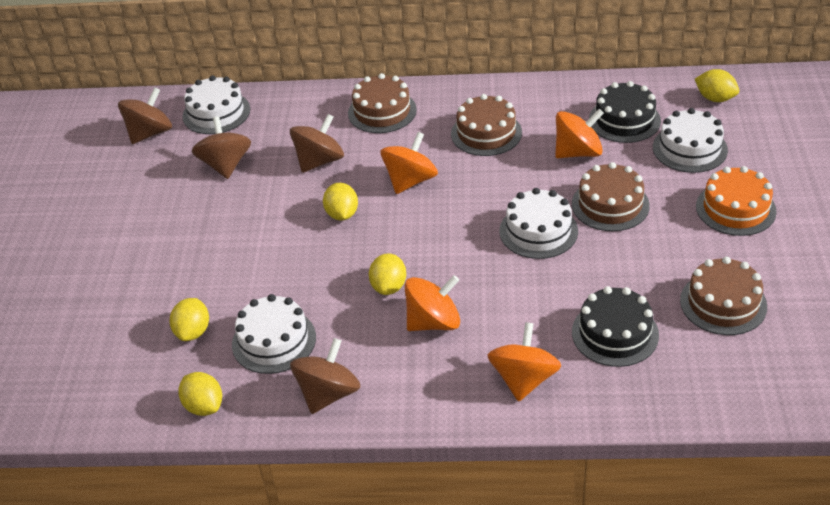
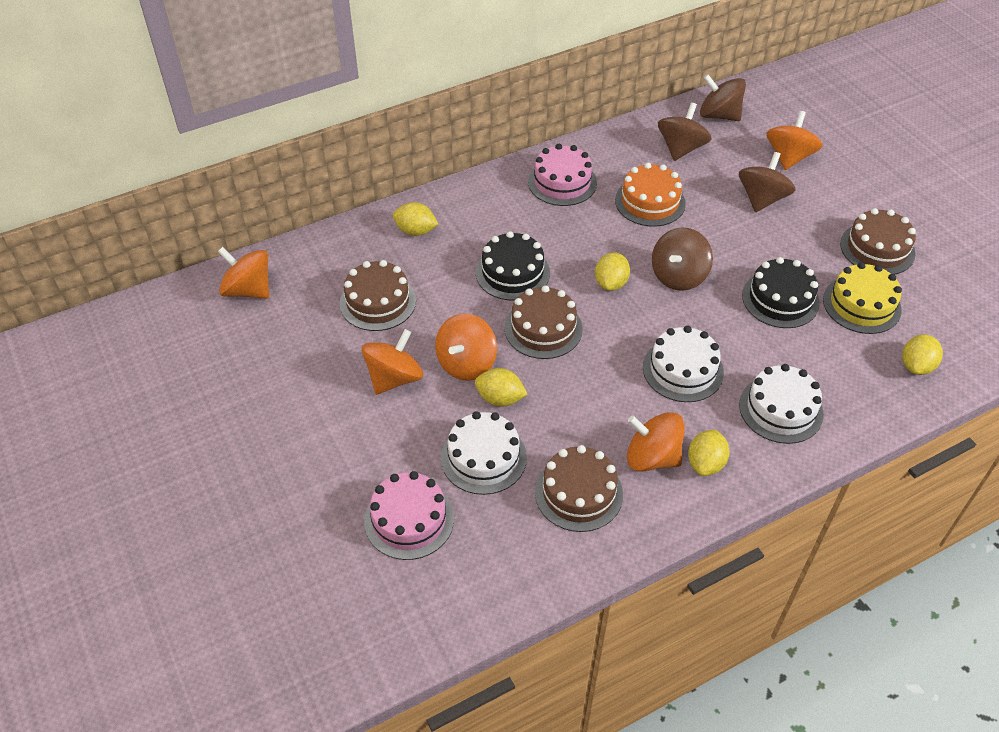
orange spinning top: 4 -> 5
pink cake: 0 -> 2
white cake: 4 -> 3
yellow cake: 0 -> 1

